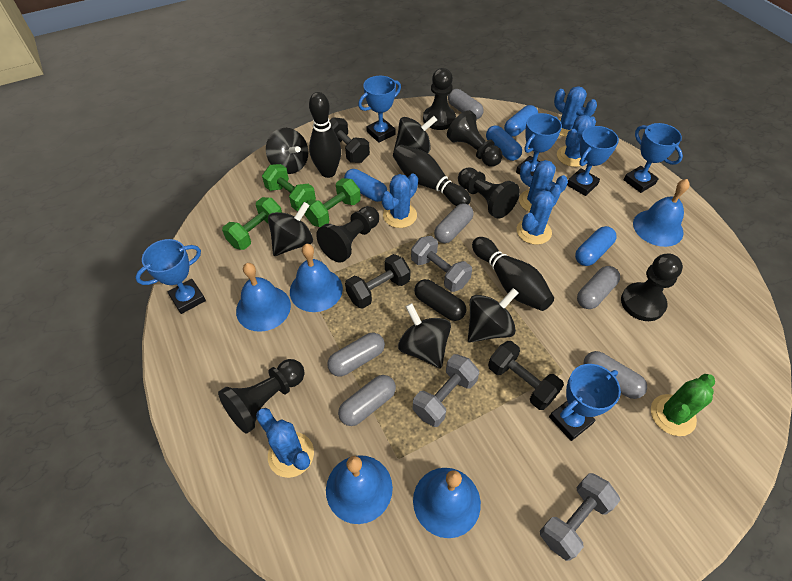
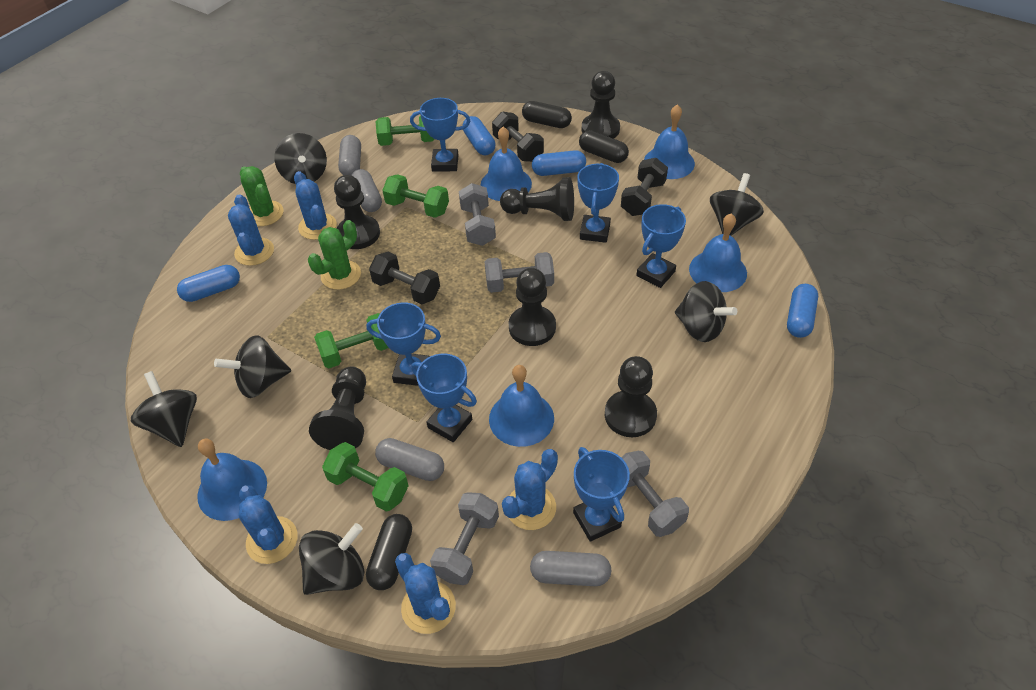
black bowling pin: 3 -> 0
black capsule: 1 -> 3
black spinning top: 5 -> 6
blue cactus: 6 -> 5
green cactus: 1 -> 2
green dumbbell: 3 -> 4
grey capsule: 6 -> 4
grey dumbbell: 3 -> 4

